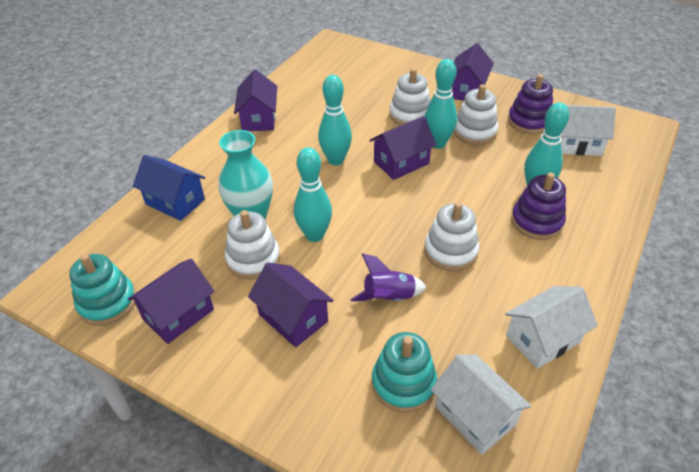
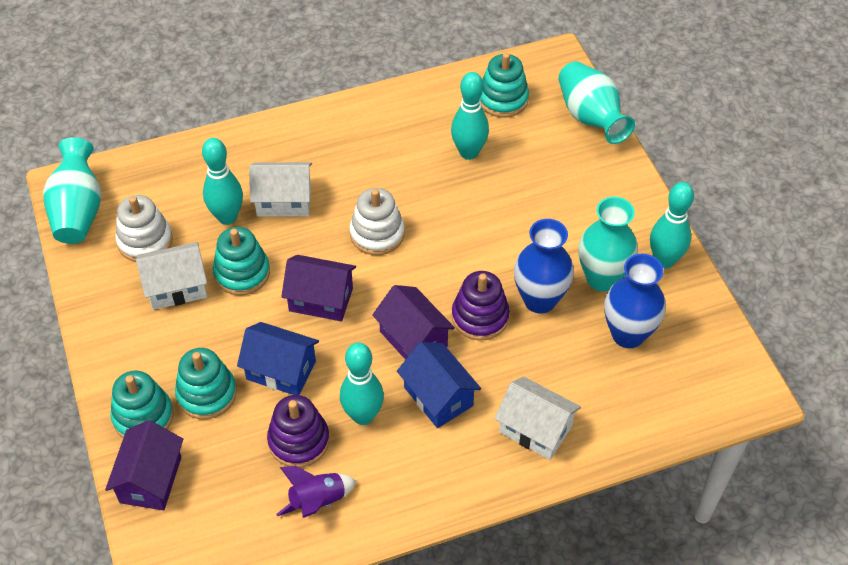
blue house: 1 -> 2
blue vase: 0 -> 2
purple house: 5 -> 3
turquoise stacking toy: 2 -> 4
turquoise vase: 1 -> 3
white stacking toy: 4 -> 2

